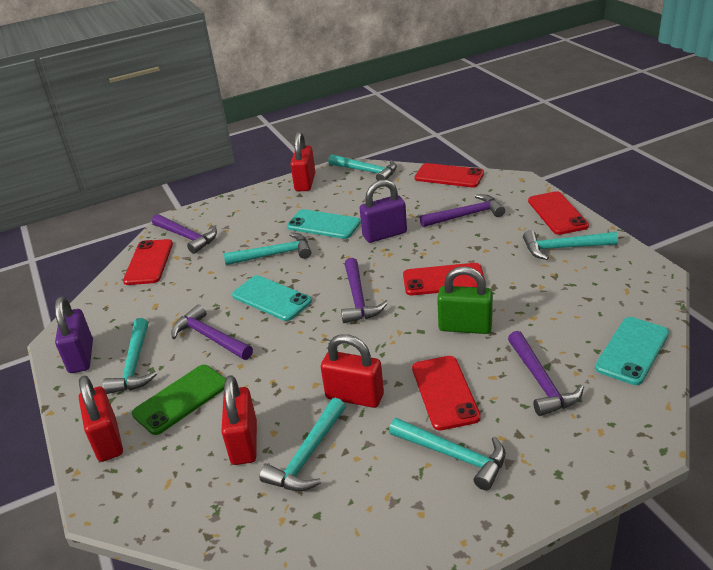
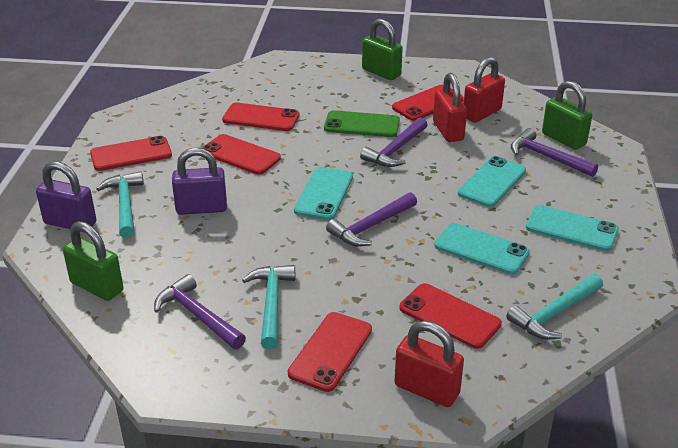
green padlock: 1 -> 3
purple hammer: 5 -> 4
red padlock: 4 -> 3
red phone: 5 -> 6
turquoise hammer: 6 -> 3
turquoise phone: 3 -> 4

